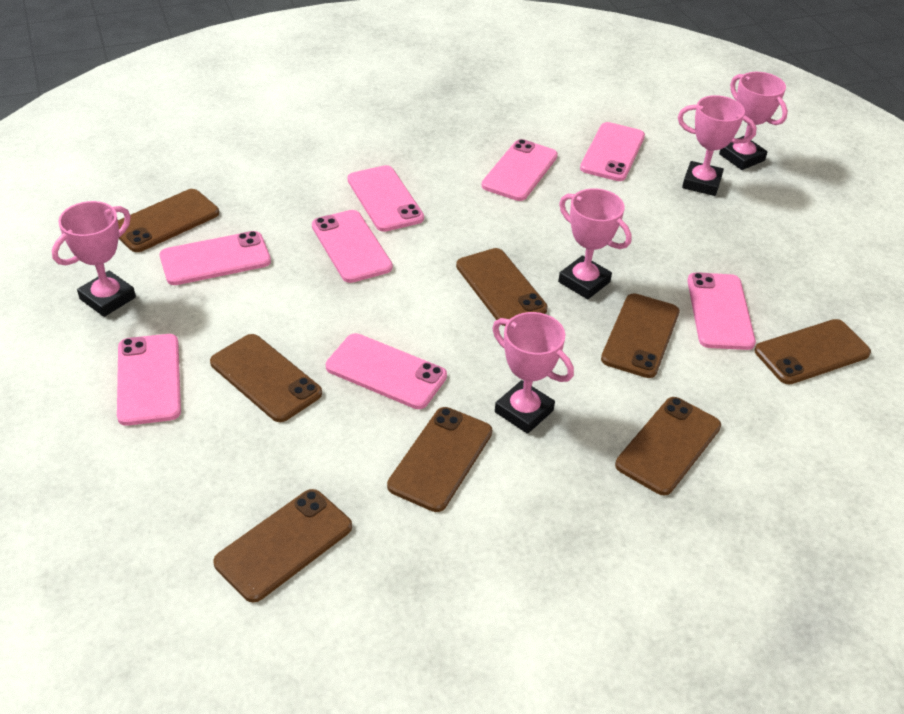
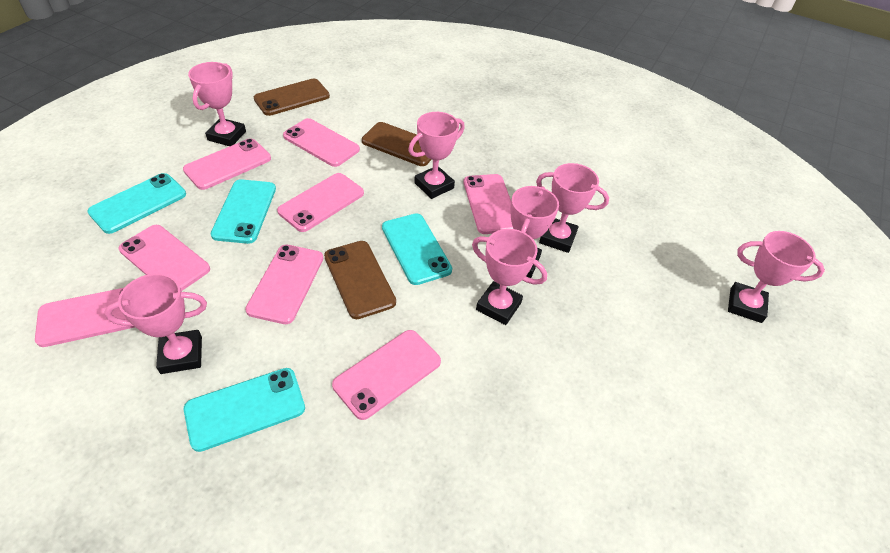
brown phone: 8 -> 3
pink trophy: 5 -> 7
turquoise phone: 0 -> 4

